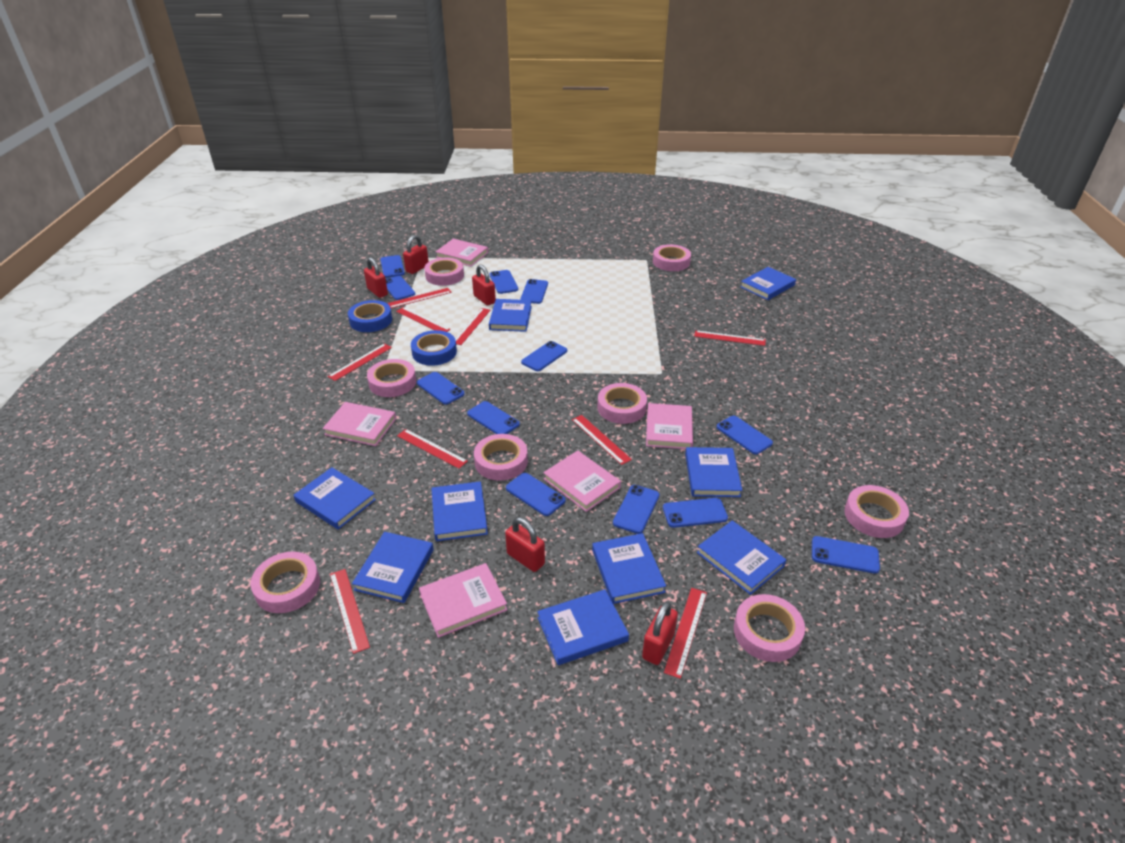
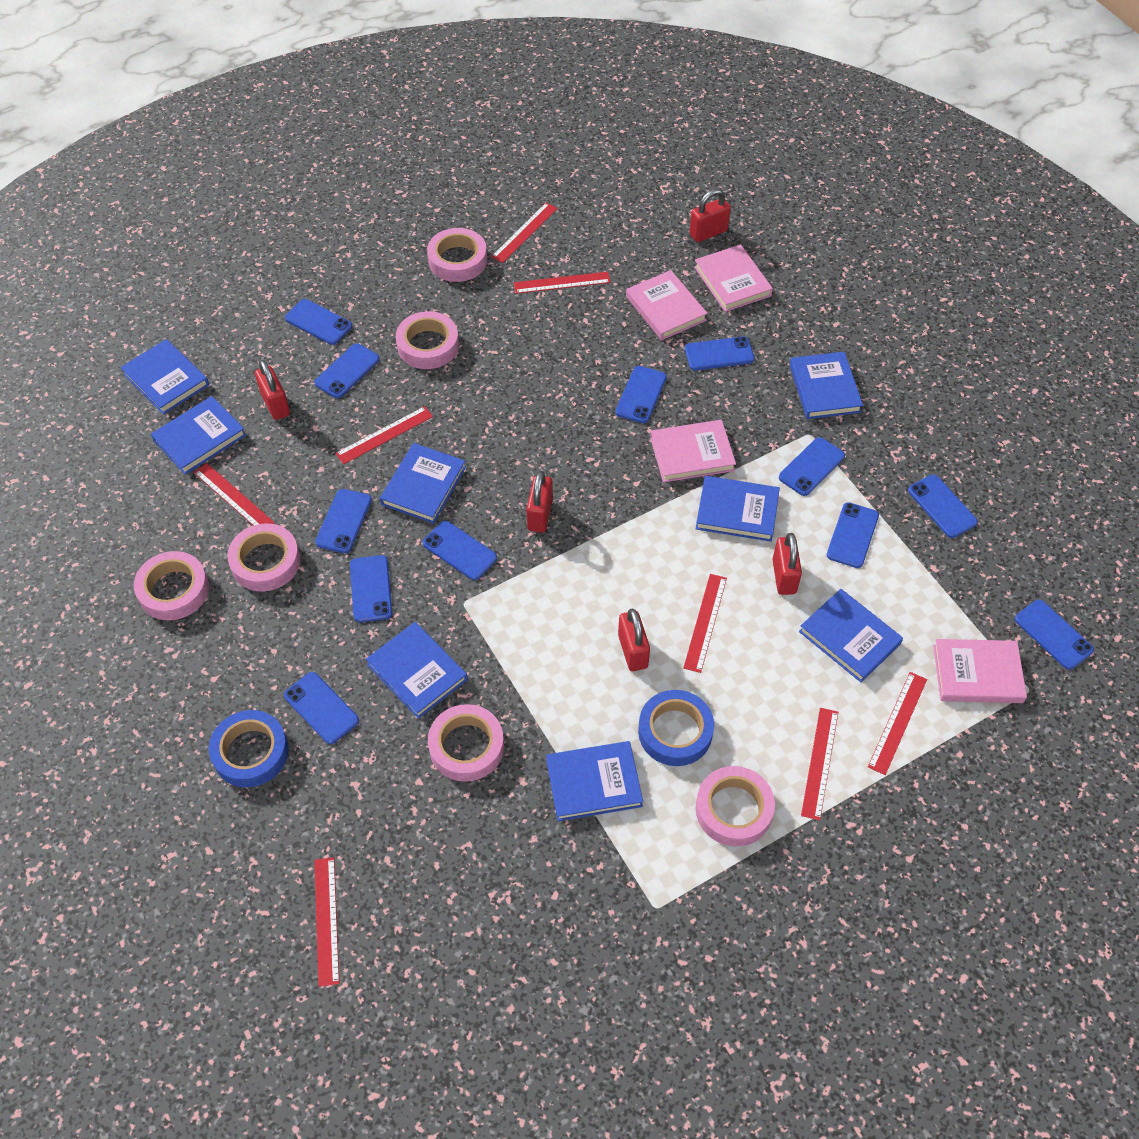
blue book: 9 -> 8
pink book: 5 -> 4
pink tape: 8 -> 6
red ruler: 9 -> 8

